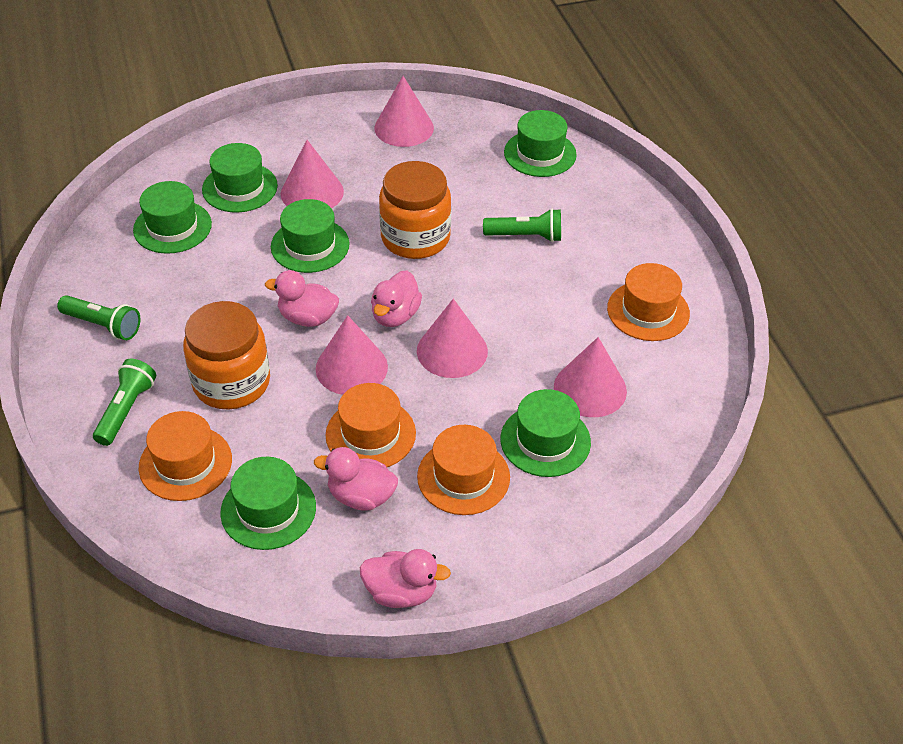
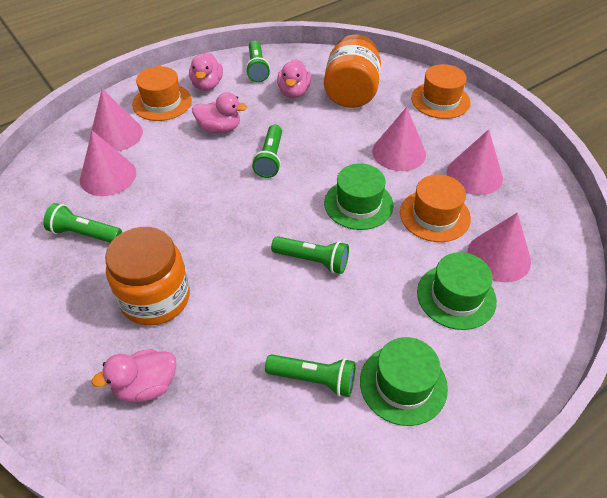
green flashlight: 3 -> 5
green hat: 6 -> 3
orange hat: 4 -> 3

